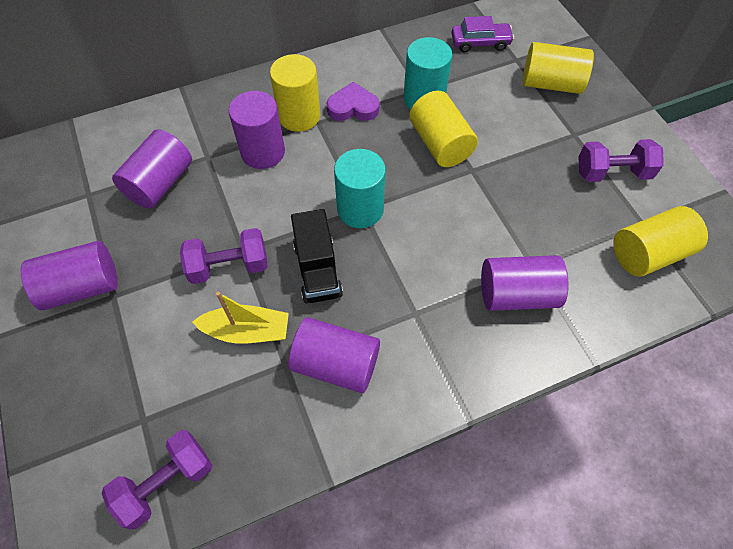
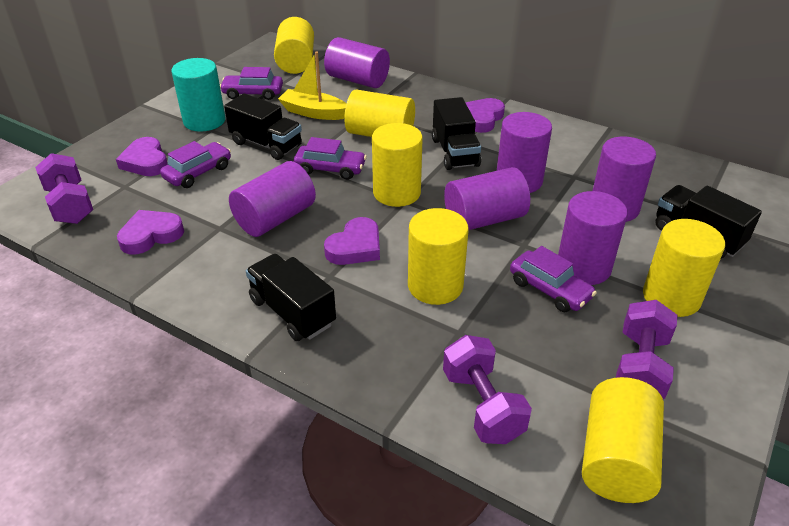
black truck: 1 -> 4
purple car: 1 -> 4
purple cylinder: 5 -> 6
purple heart: 1 -> 4
turquoise cylinder: 2 -> 1
yellow cylinder: 4 -> 6

